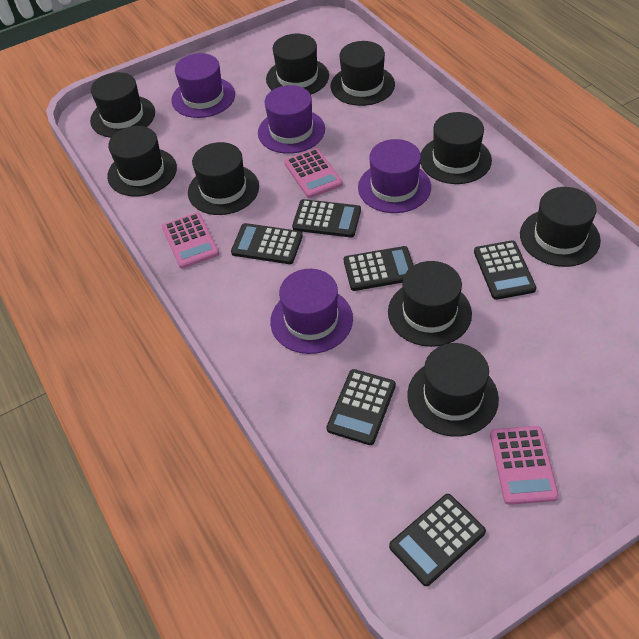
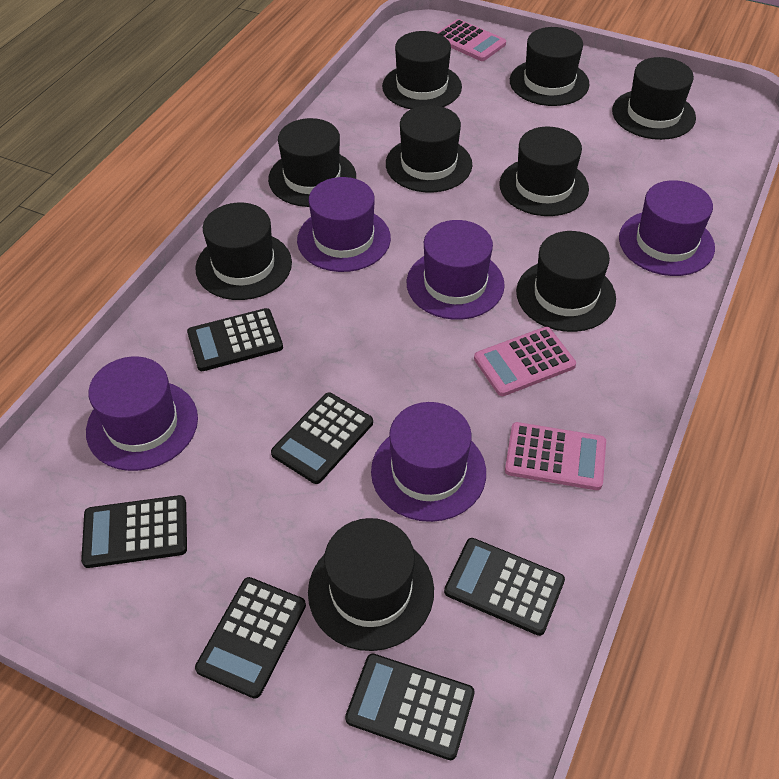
purple hat: 4 -> 5

